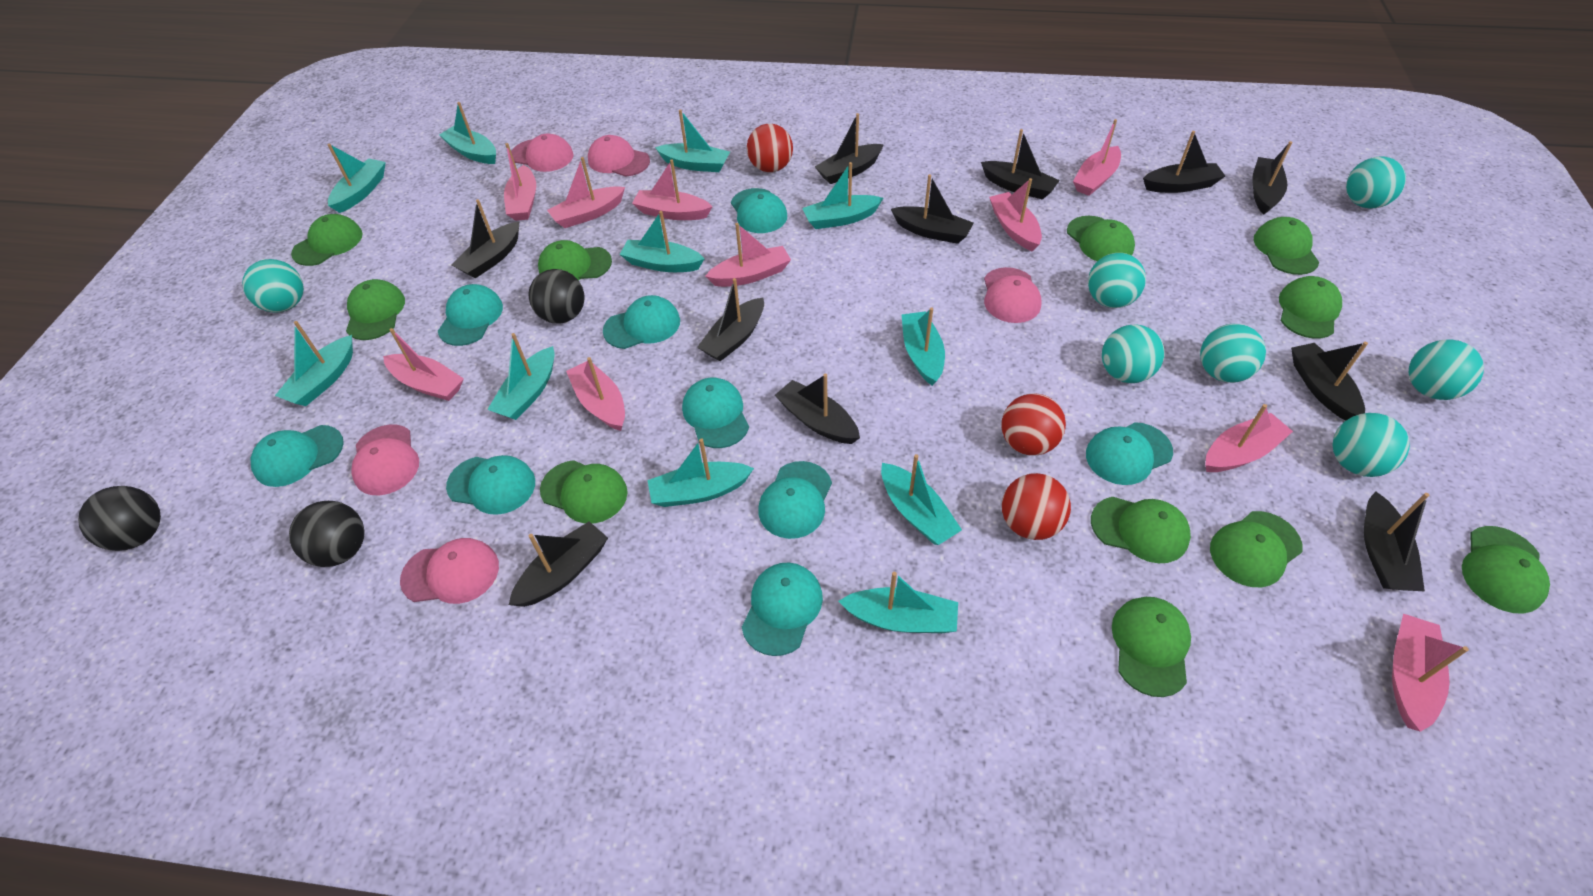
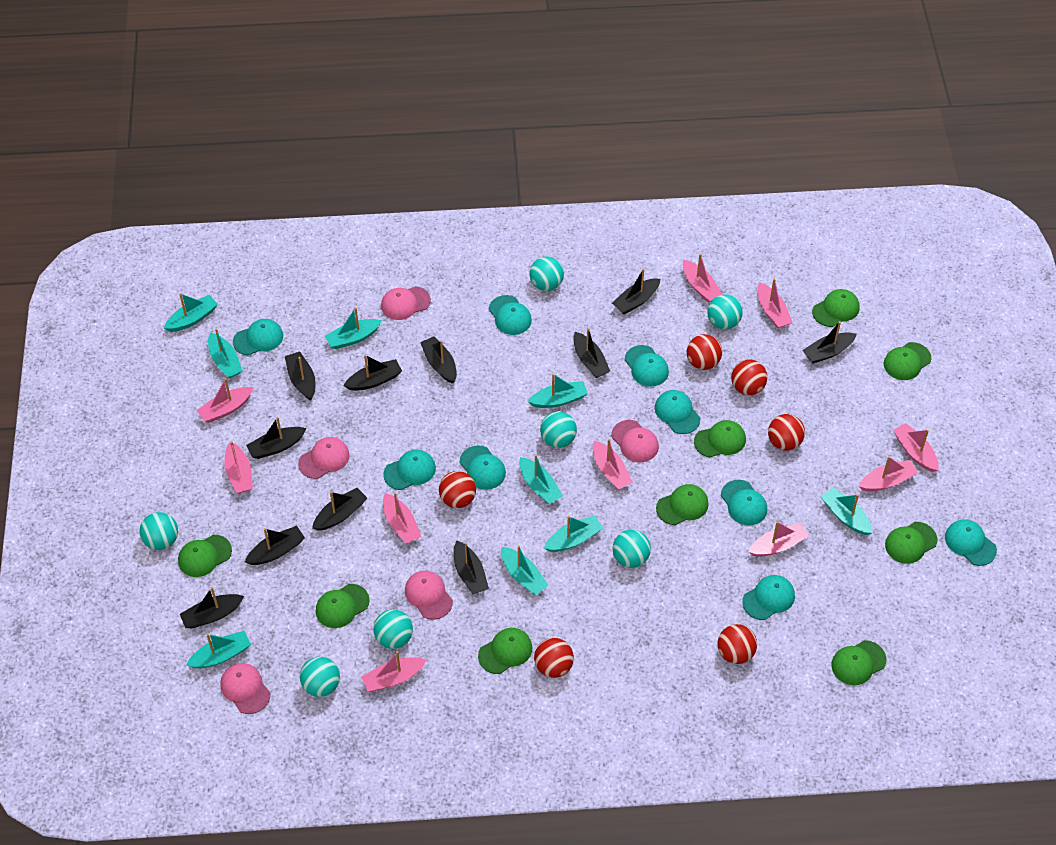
black ball: 3 -> 0
green cap: 11 -> 9
red ball: 3 -> 6
turquoise boat: 11 -> 9

